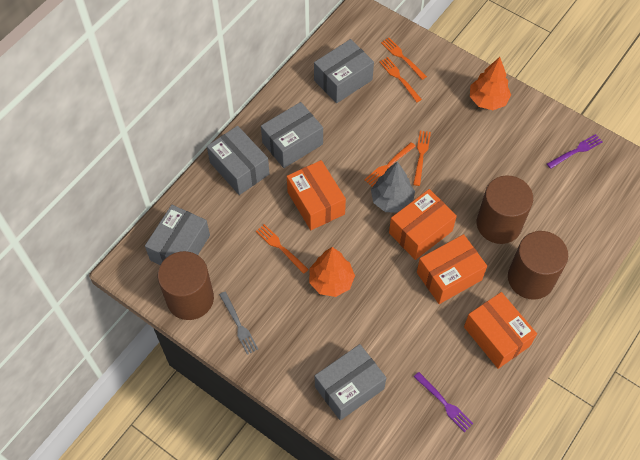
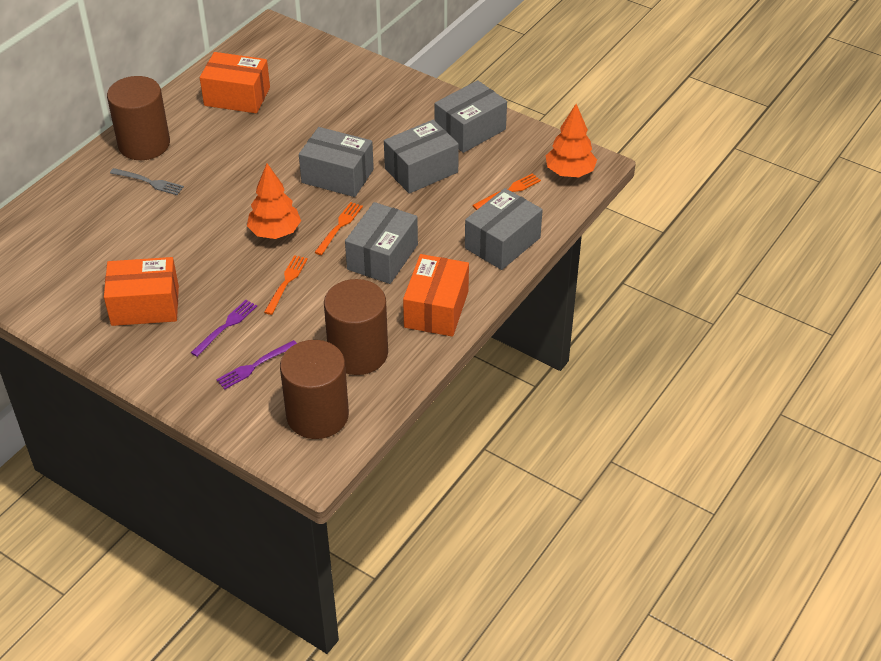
grey tree: 1 -> 0
orange box: 4 -> 3
orange fork: 5 -> 3

